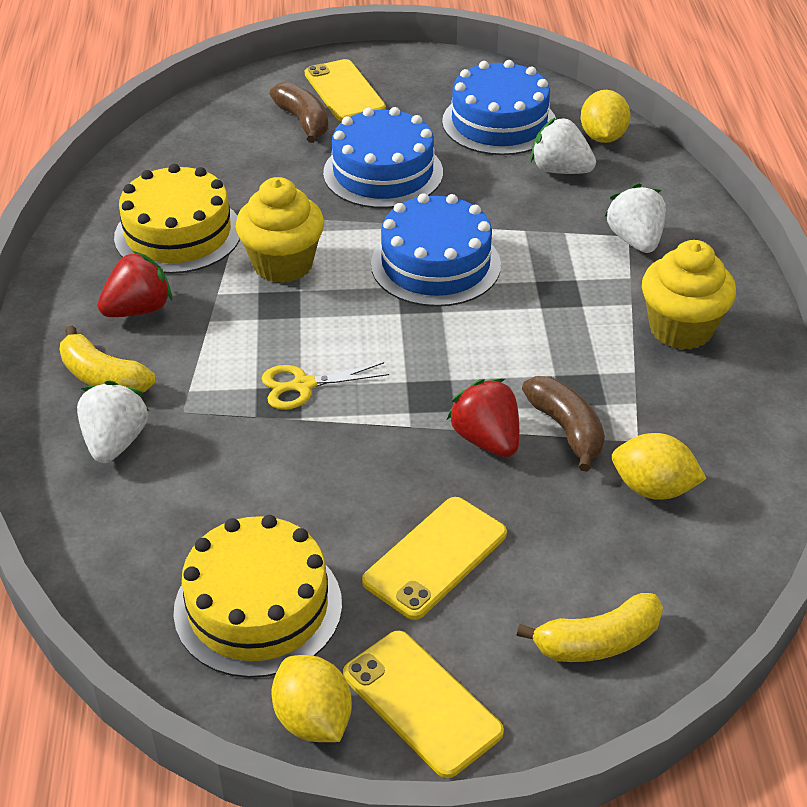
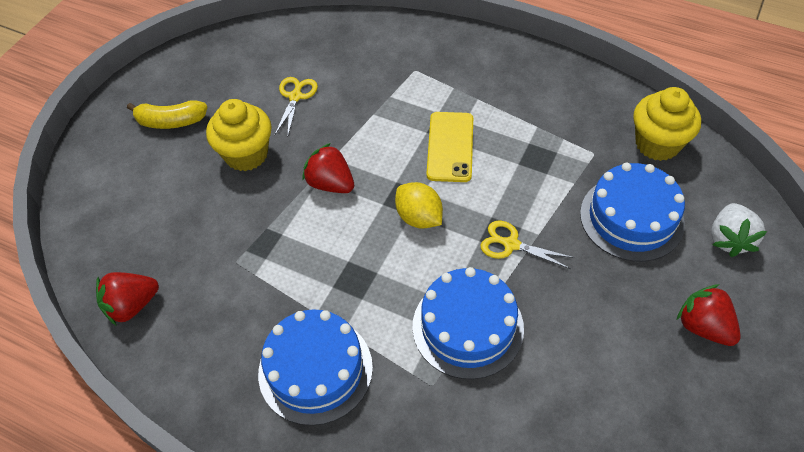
brown banana: 2 -> 0
red strawberry: 2 -> 3
white strawberry: 3 -> 1
yellow banana: 2 -> 1
yellow cake: 2 -> 0
yellow lemon: 3 -> 1
yellow phone: 3 -> 1
yellow scissors: 1 -> 2

